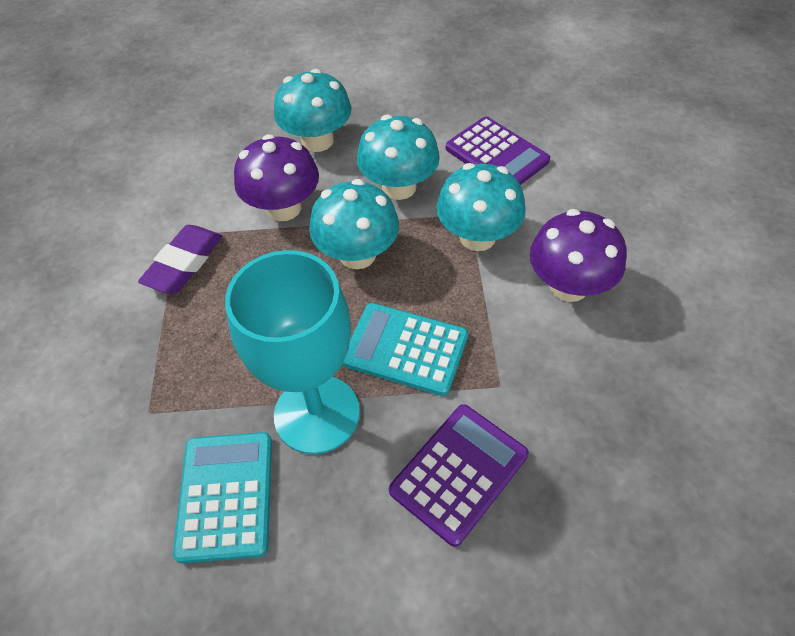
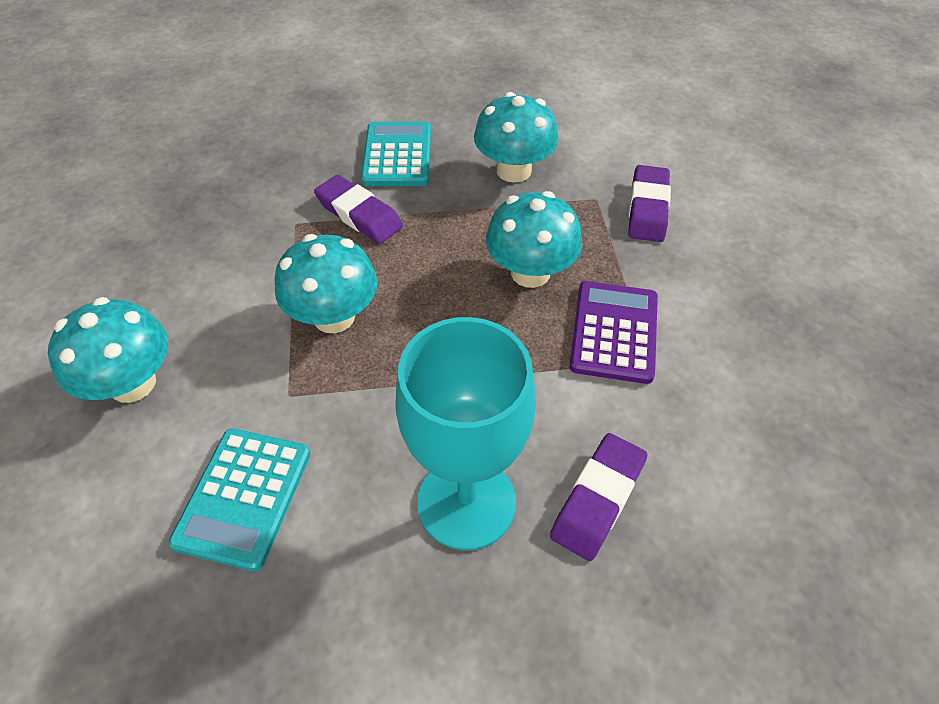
purple calculator: 2 -> 1
purple eraser: 1 -> 3
purple mushroom: 2 -> 0

